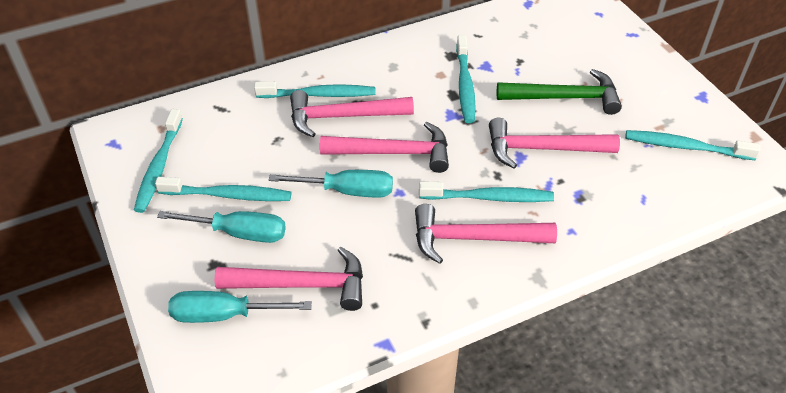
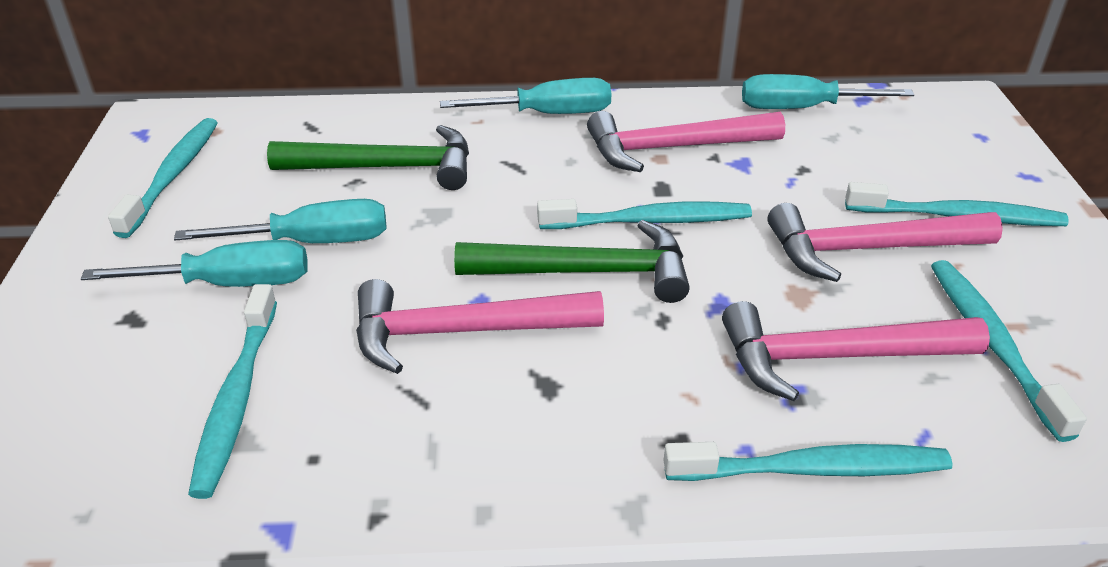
green hammer: 1 -> 2
pink hammer: 5 -> 4
turquoise screwdriver: 3 -> 4

